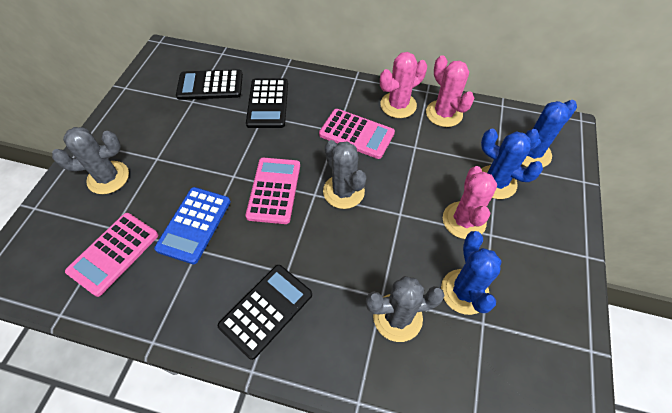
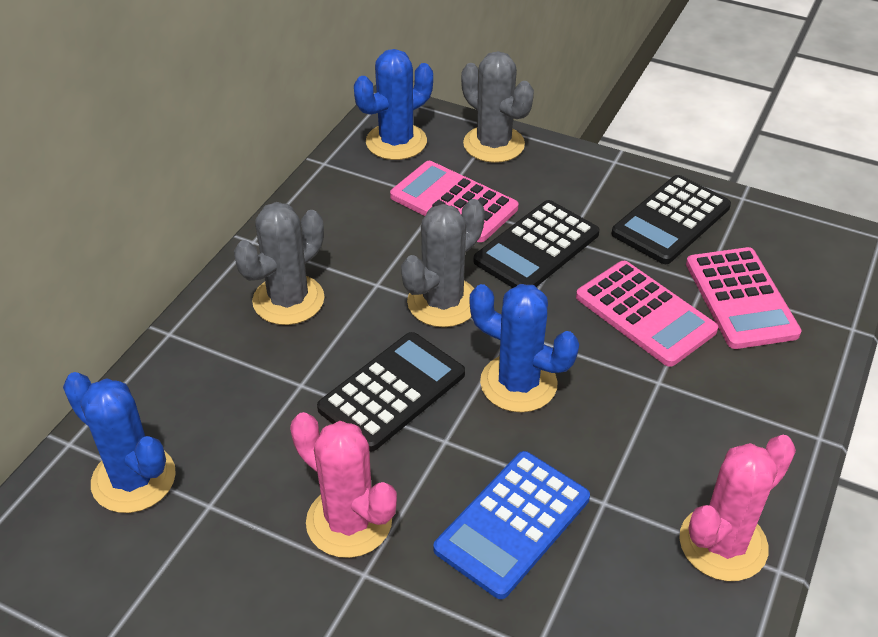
pink cactus: 3 -> 2

